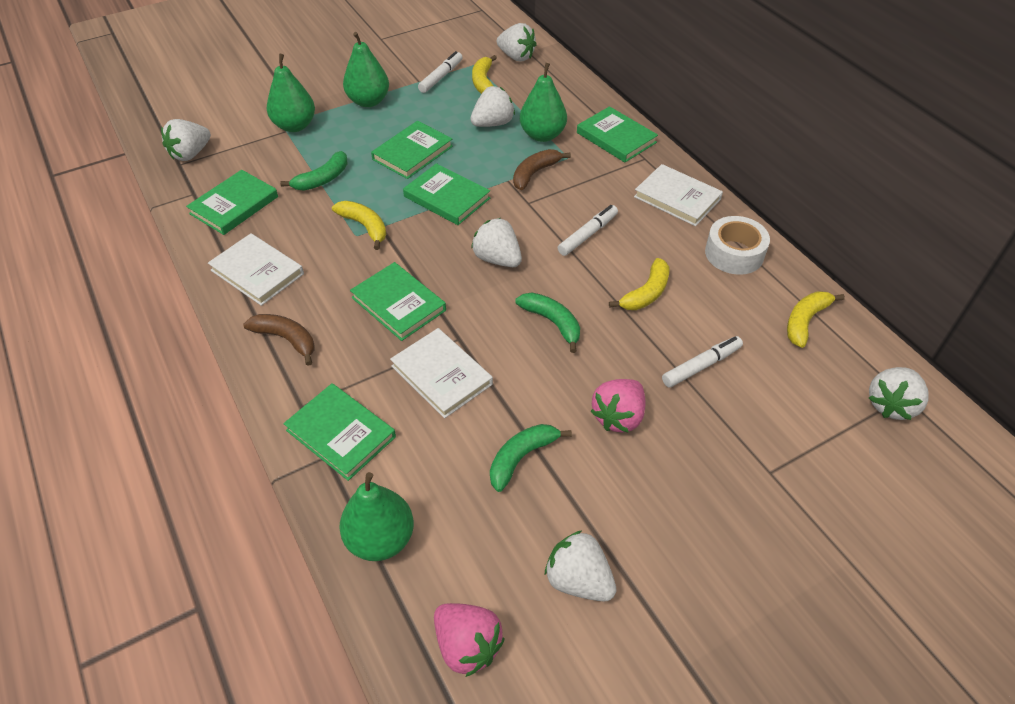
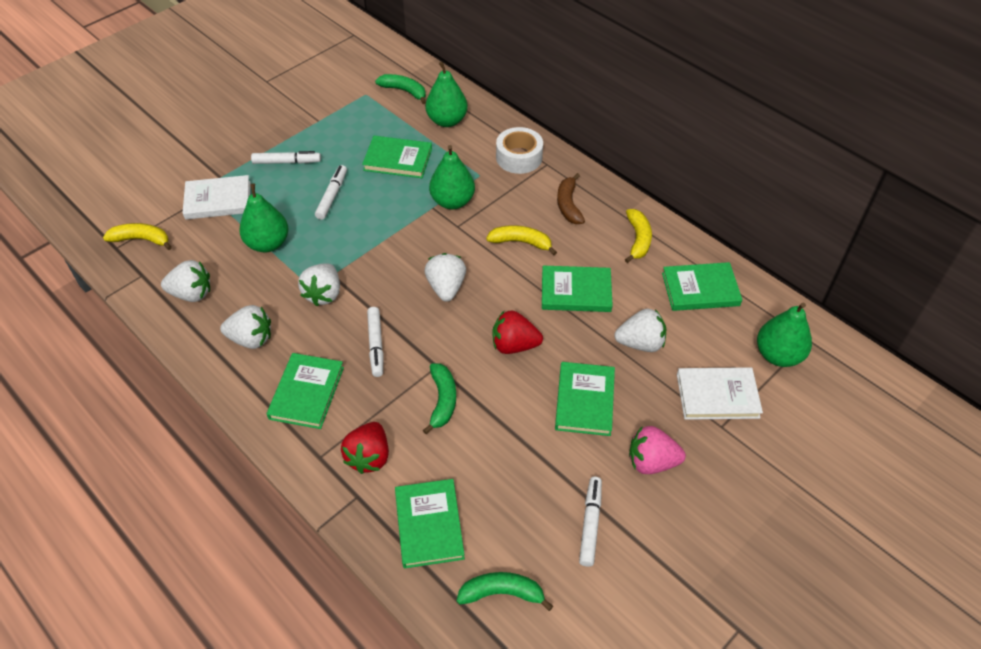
brown banana: 2 -> 1
pink strawberry: 2 -> 1
red strawberry: 0 -> 2
white book: 3 -> 2
white marker: 3 -> 4
white strawberry: 6 -> 5
yellow banana: 4 -> 3

